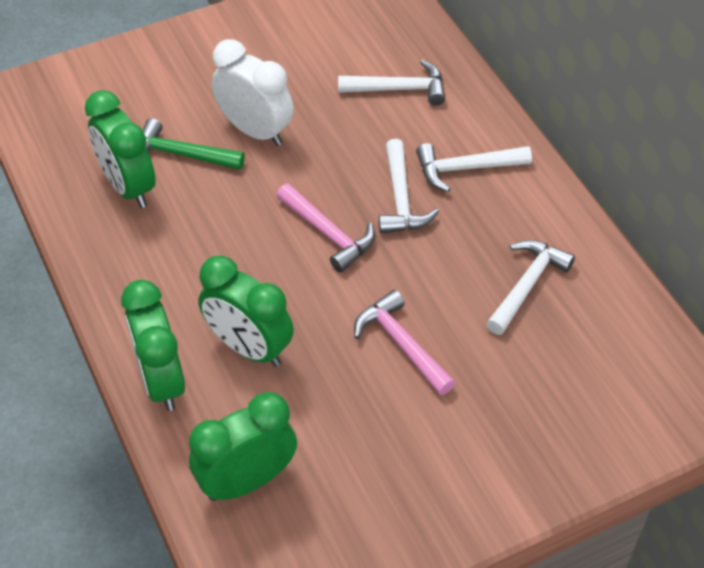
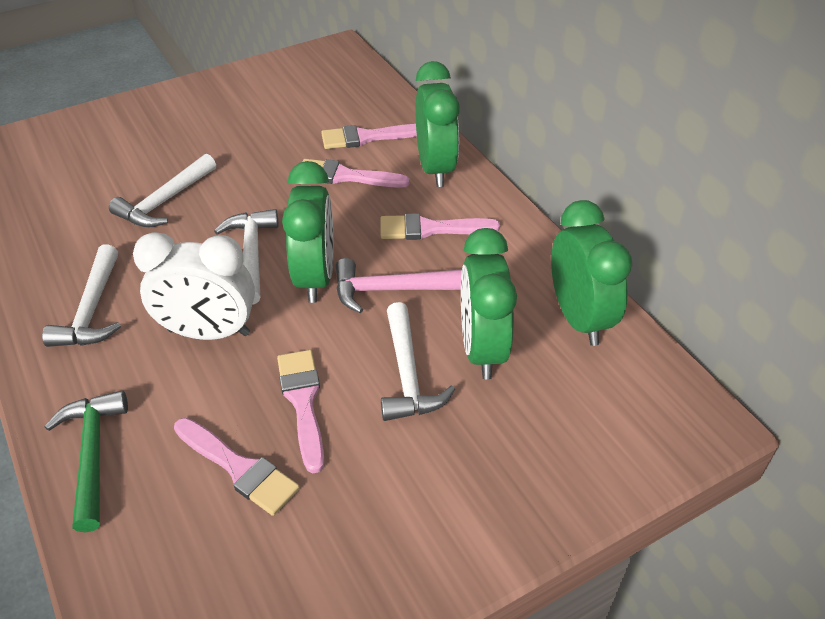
pink brush: 0 -> 5
pink hammer: 2 -> 1

